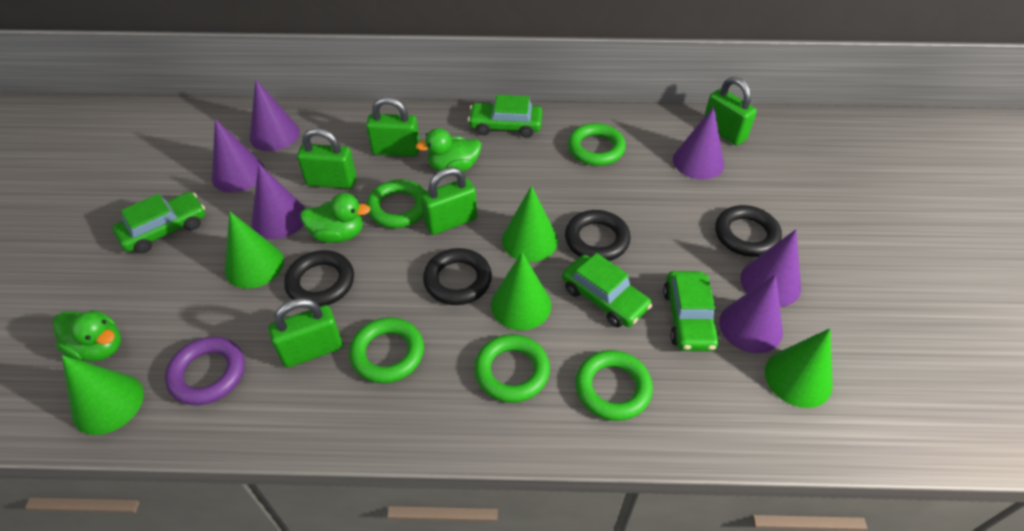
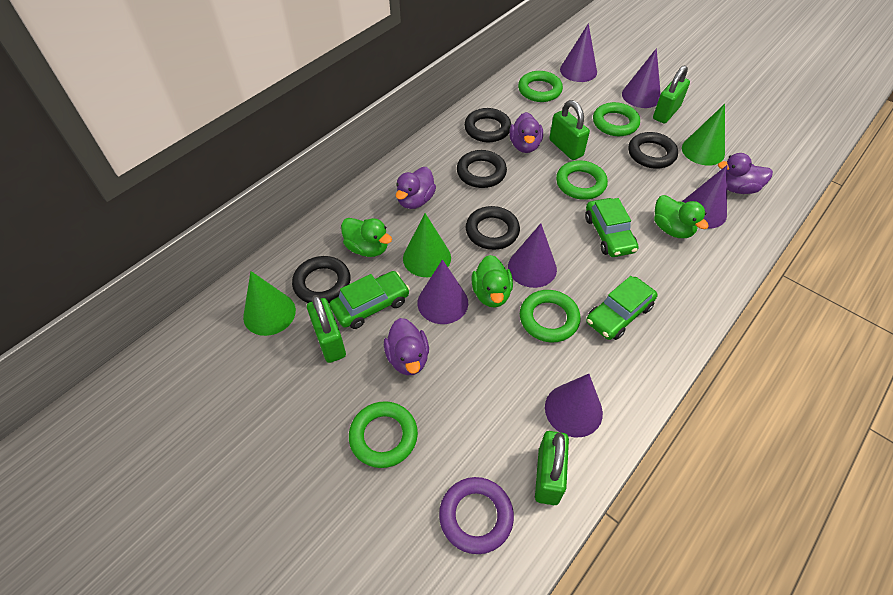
black ring: 4 -> 5
green car: 4 -> 3
green cone: 5 -> 3
green padlock: 5 -> 4
purple duck: 0 -> 4

